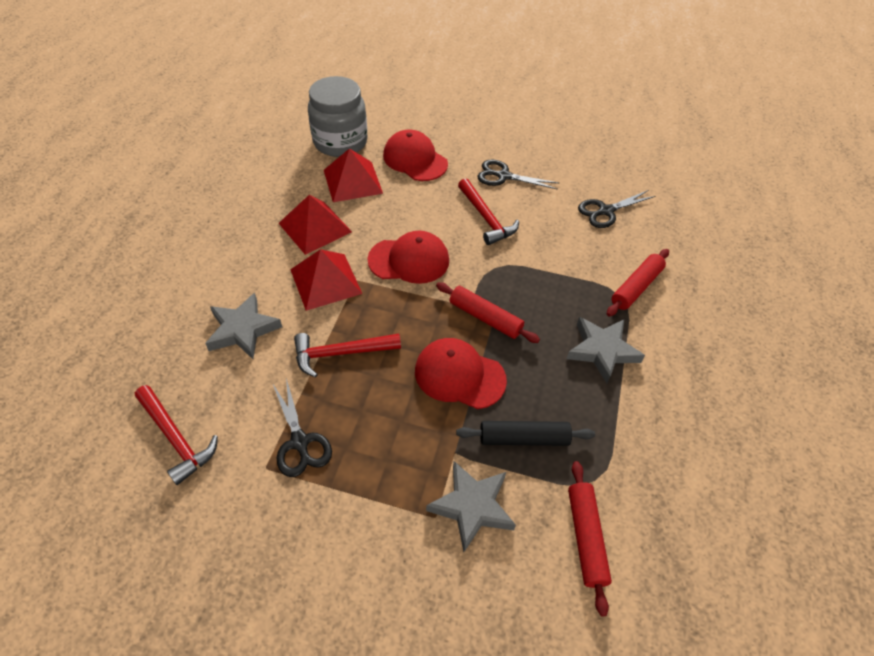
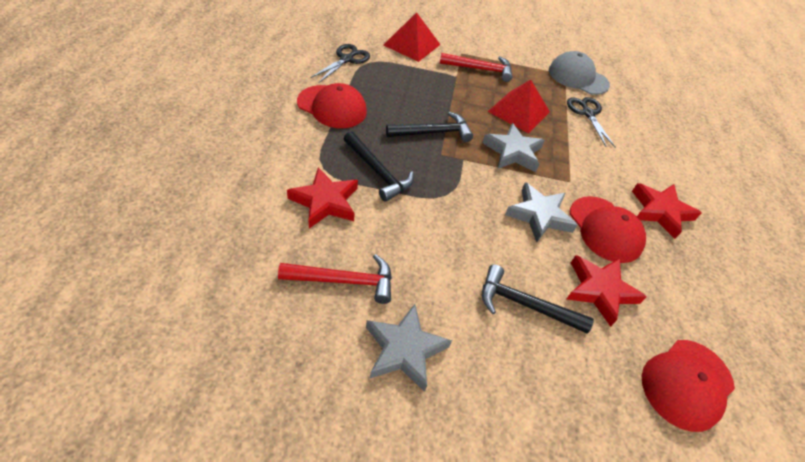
black hammer: 0 -> 3
black rolling pin: 1 -> 0
black scissors: 3 -> 2
grey cap: 0 -> 1
grey jar: 1 -> 0
red hammer: 3 -> 2
red pyramid: 3 -> 2
red rolling pin: 3 -> 0
red star: 0 -> 3

